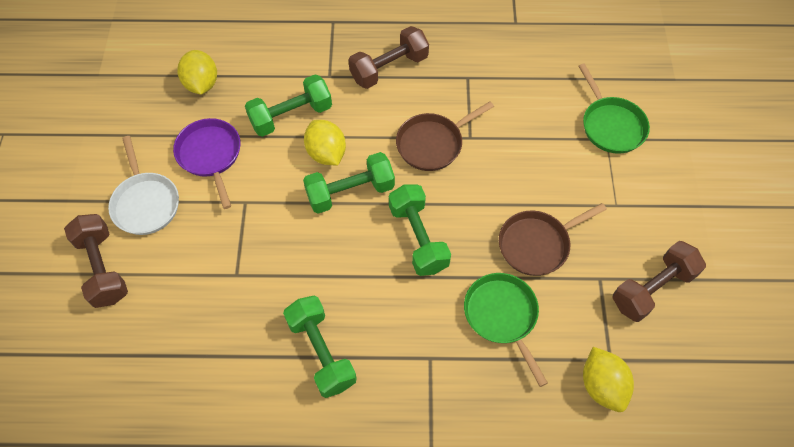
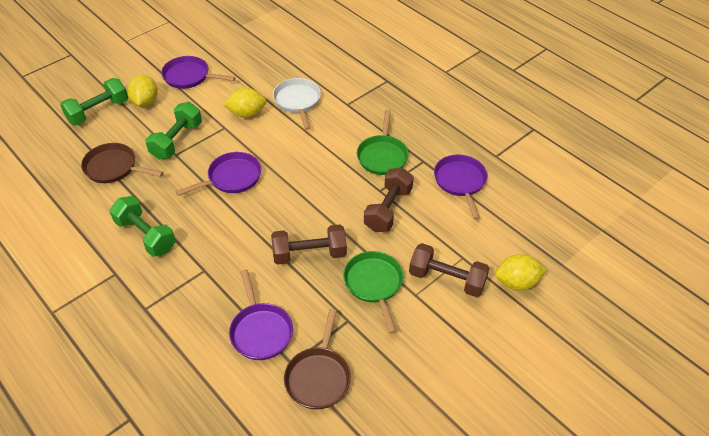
green dumbbell: 4 -> 3
purple pan: 1 -> 4

